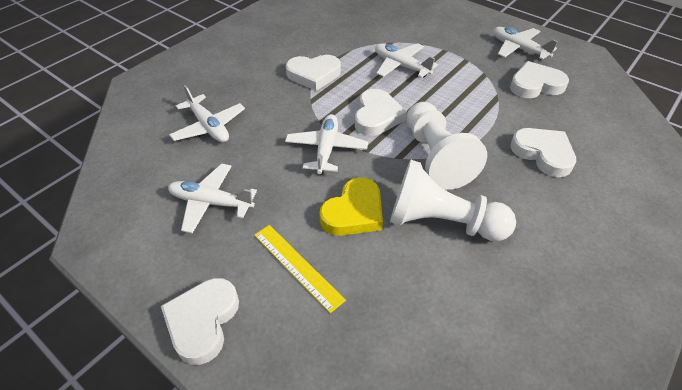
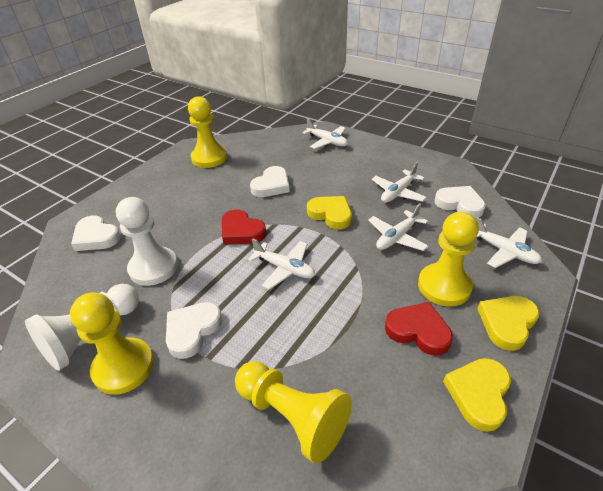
red heart: 0 -> 2
white heart: 5 -> 4
yellow heart: 1 -> 3
yellow pawn: 0 -> 4
yellow ruler: 1 -> 0

